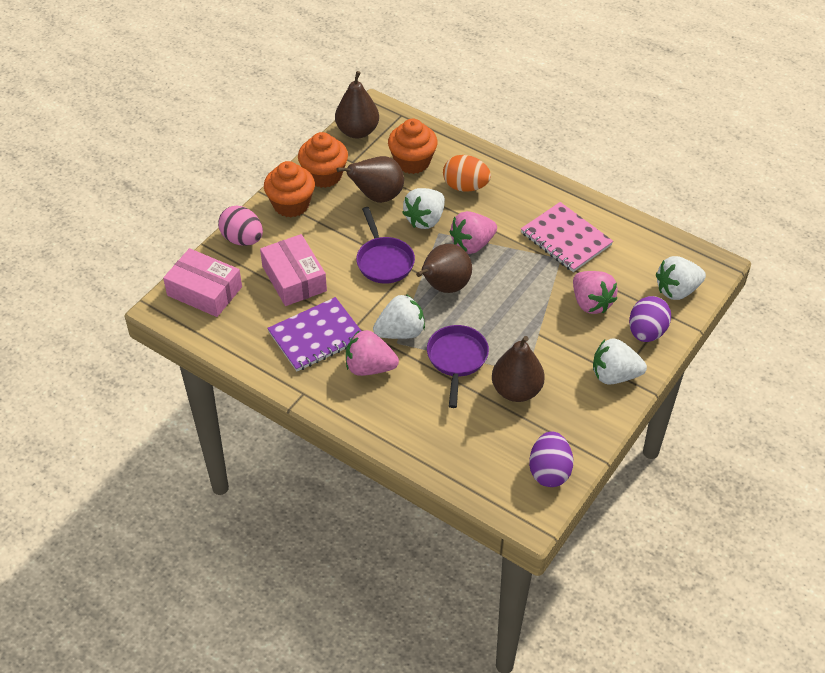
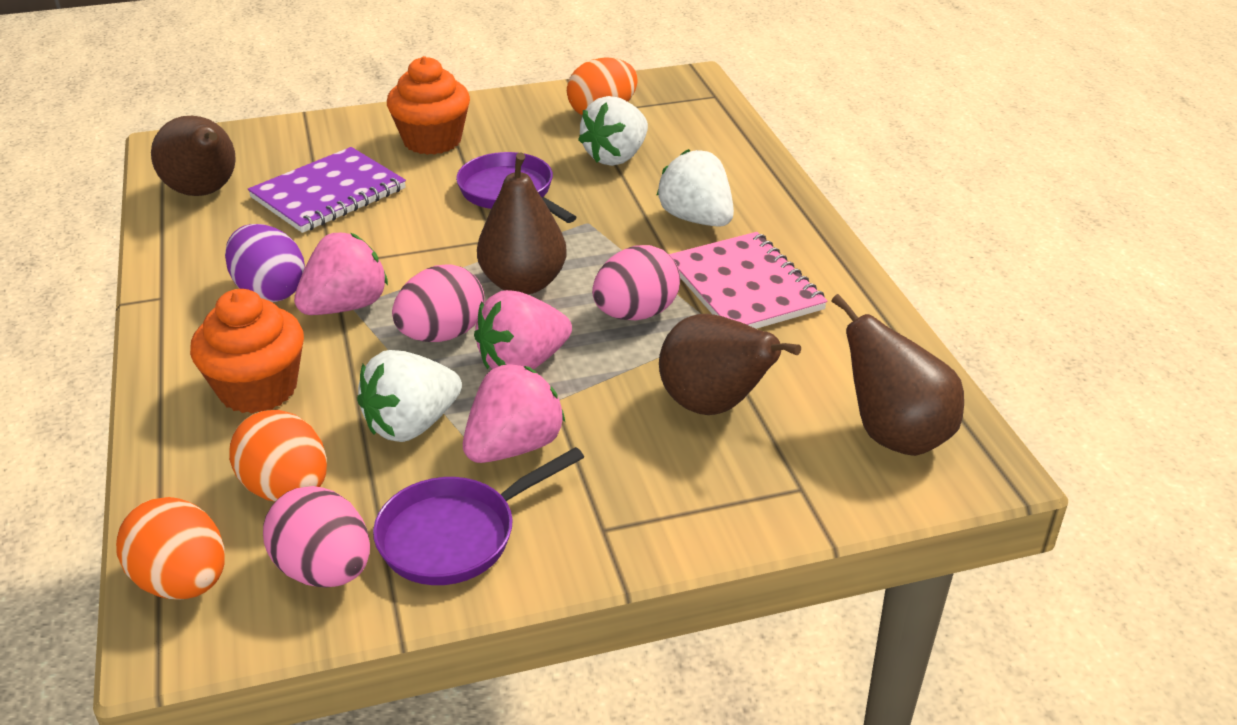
orange cupcake: 3 -> 2
orange egg: 1 -> 3
pink box: 2 -> 0
pink egg: 1 -> 3
purple egg: 2 -> 1
white strawberry: 4 -> 3

